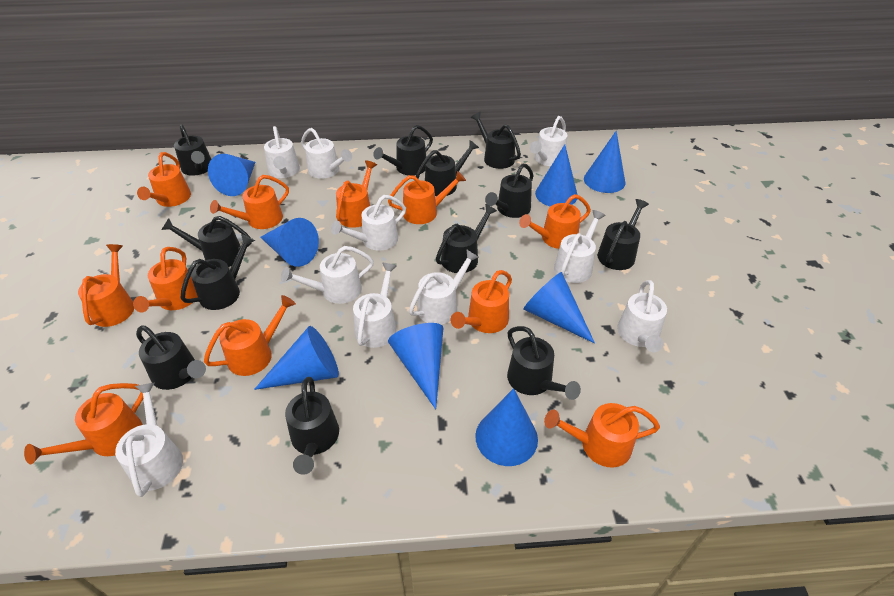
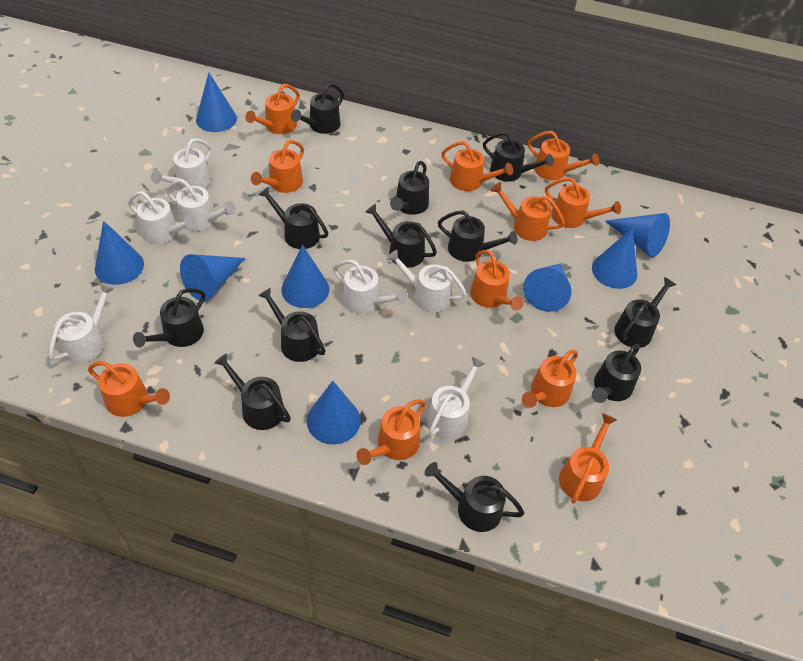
white watering can: 10 -> 7

